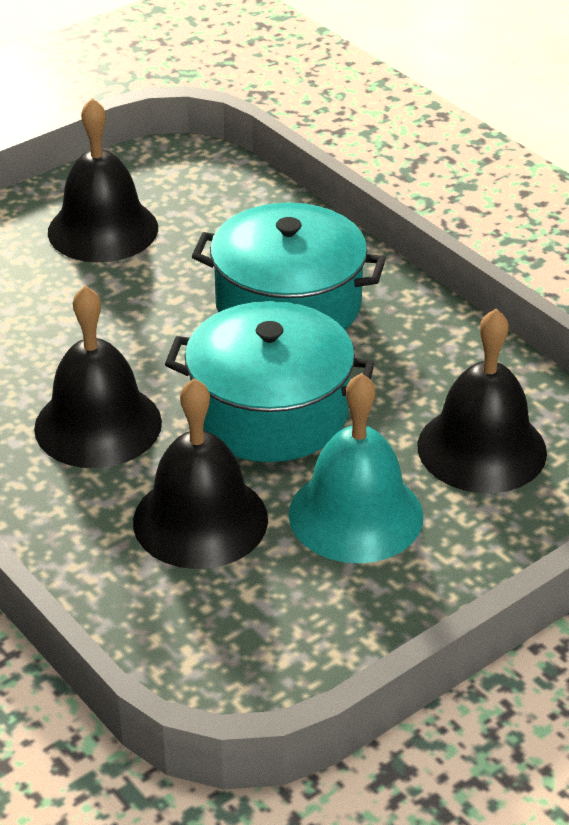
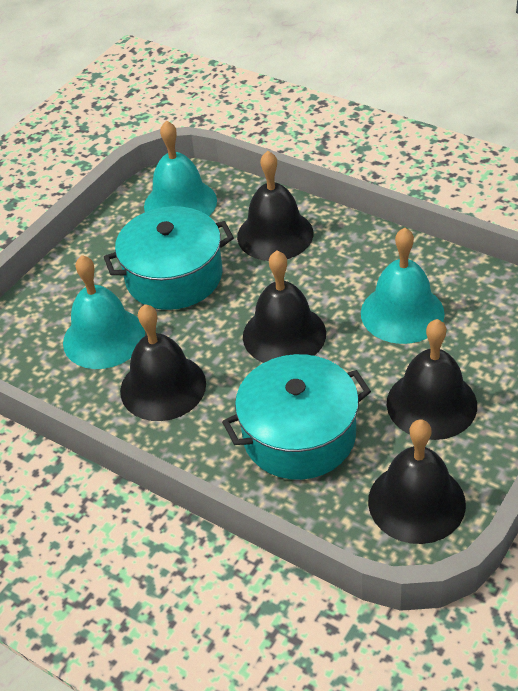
black bell: 4 -> 5
turquoise bell: 1 -> 3

